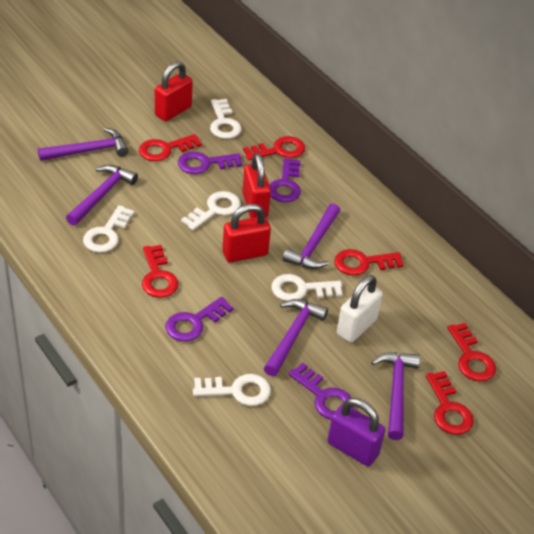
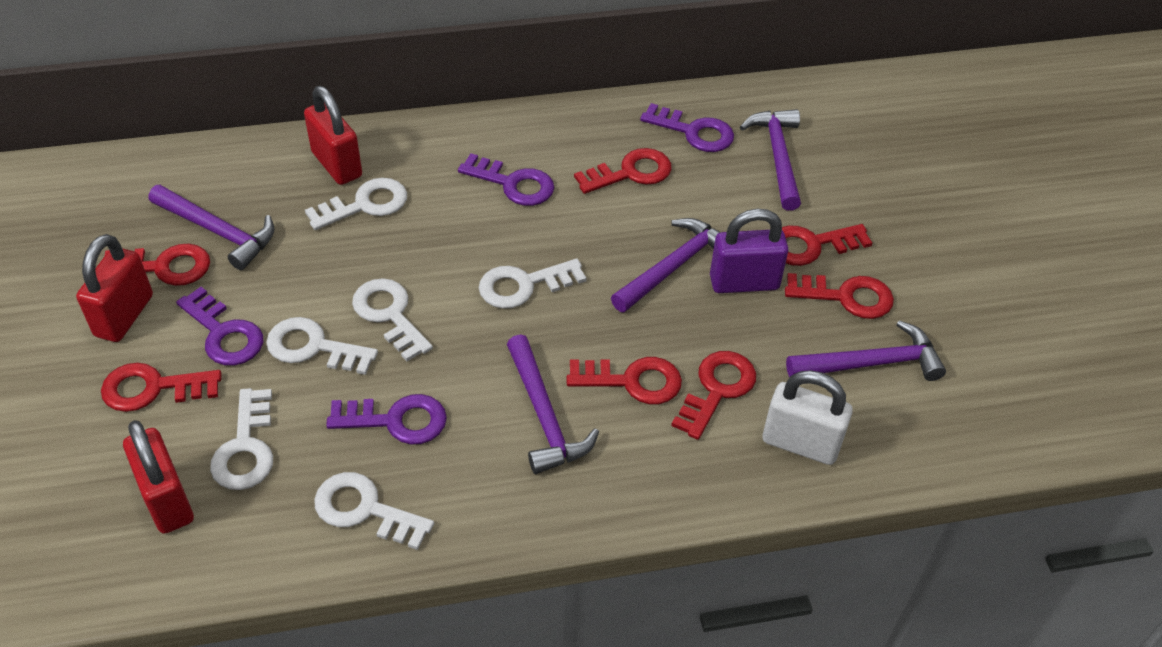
red key: 6 -> 7
white key: 5 -> 6

